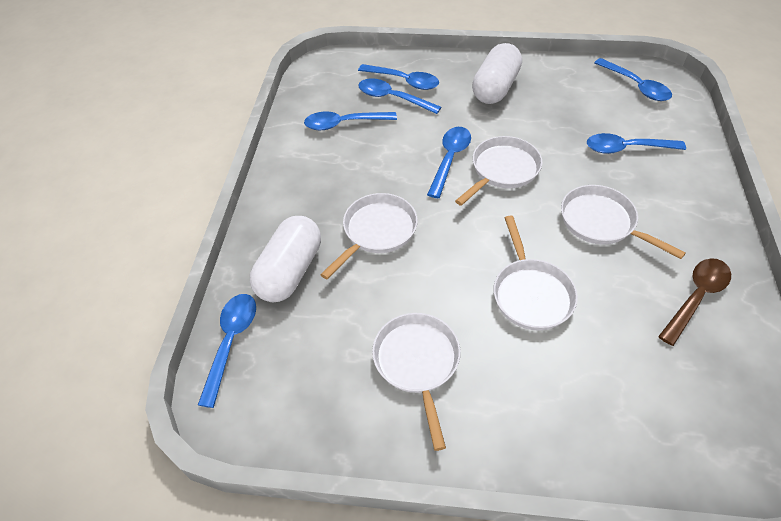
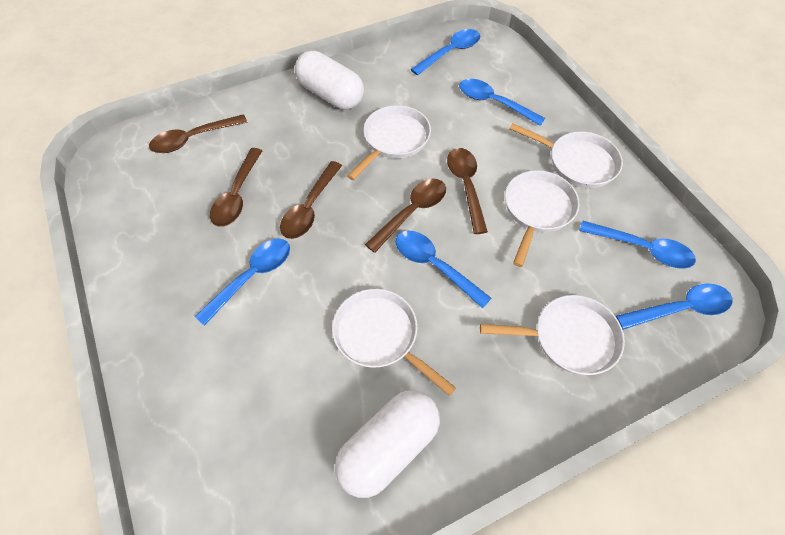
blue spoon: 7 -> 6
brown spoon: 1 -> 5

